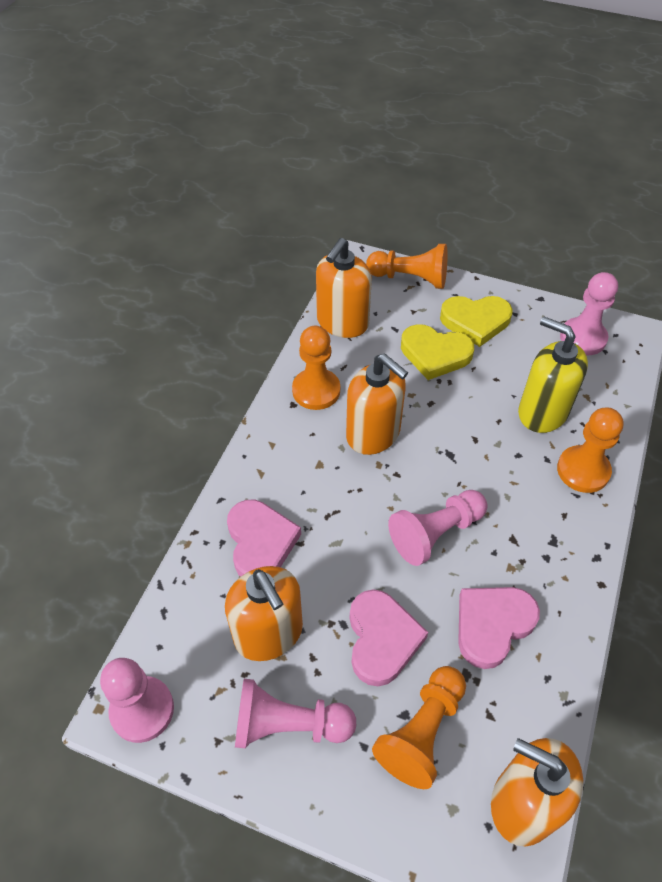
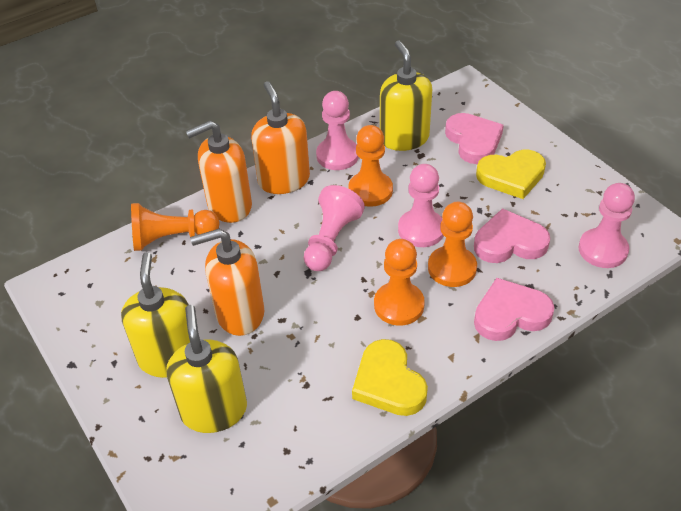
orange soap dispenser: 4 -> 3
yellow soap dispenser: 1 -> 3

